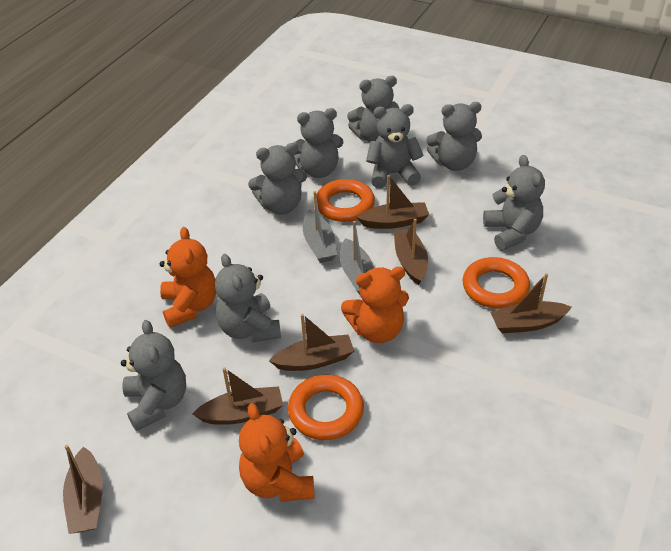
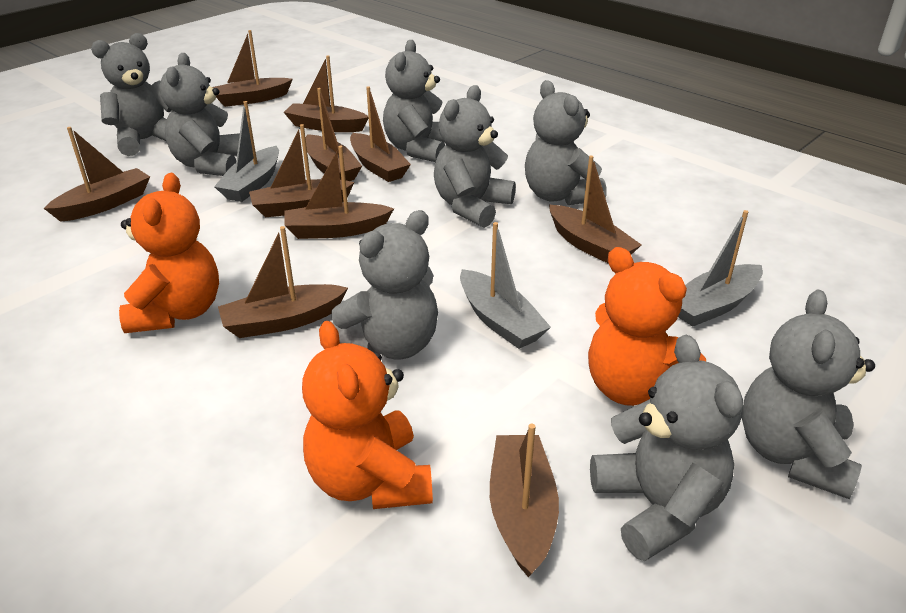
brown boat: 6 -> 10
grey boat: 2 -> 3
orange ring: 3 -> 0

